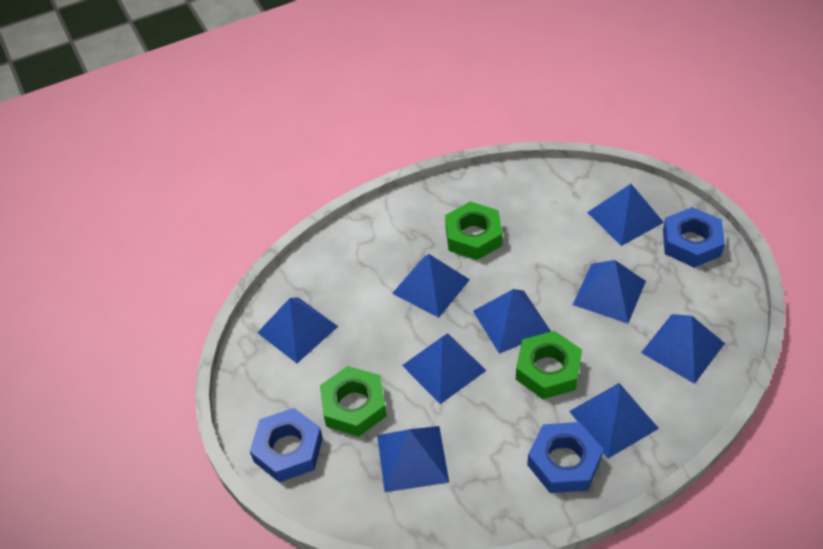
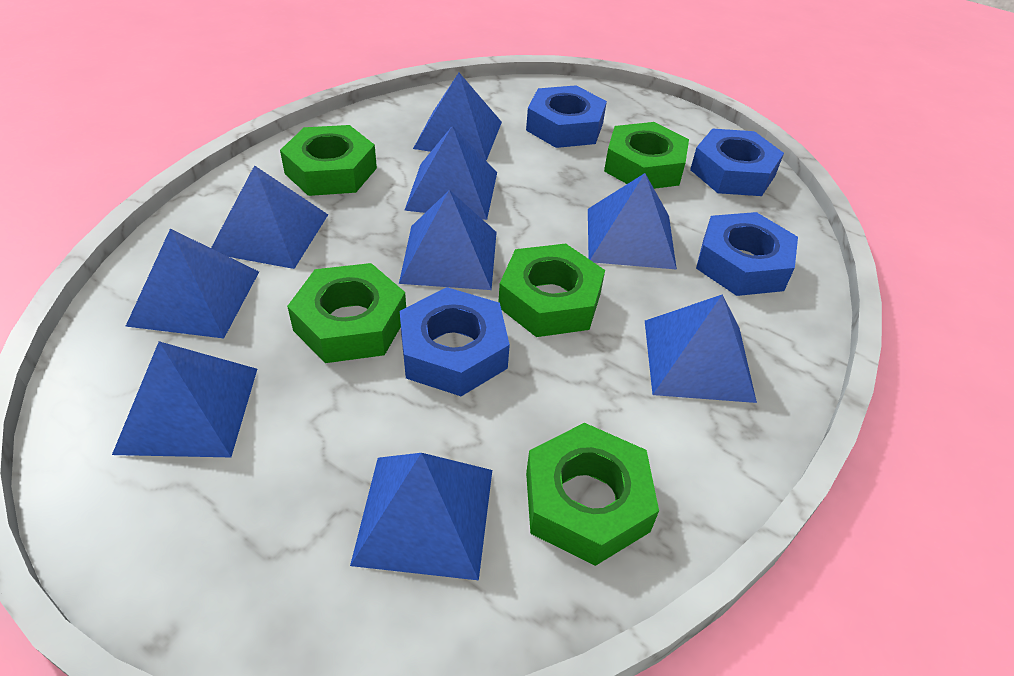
blue nut: 3 -> 4
green nut: 3 -> 5

